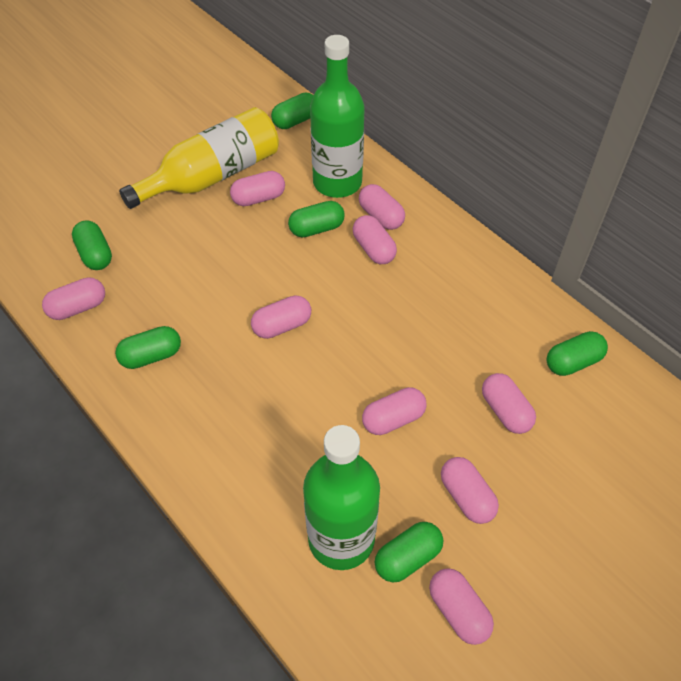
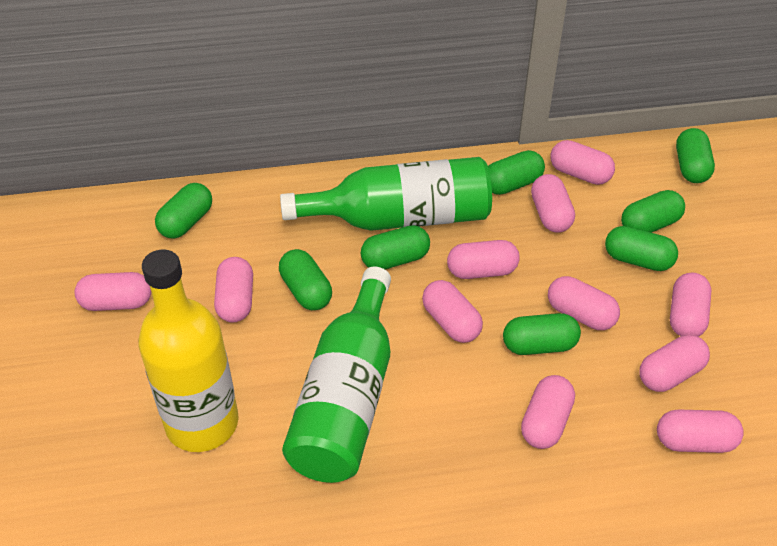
green capsule: 6 -> 8
pink capsule: 9 -> 11

